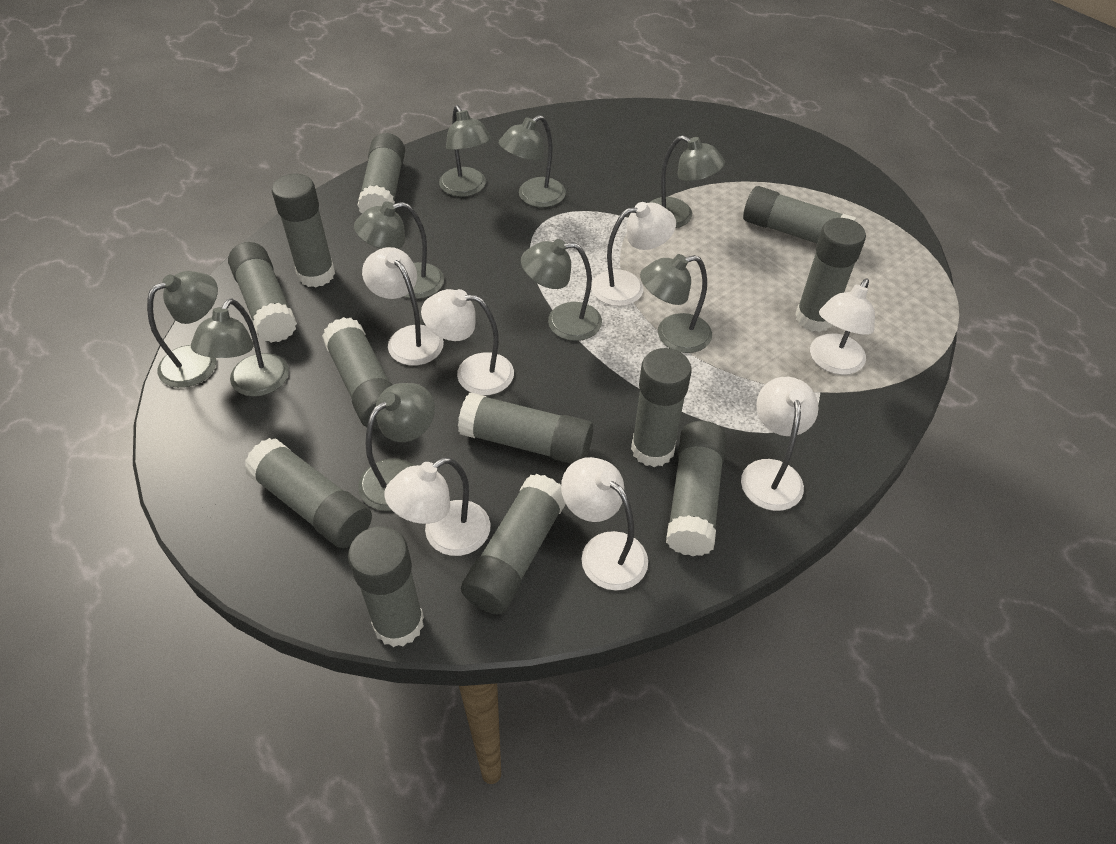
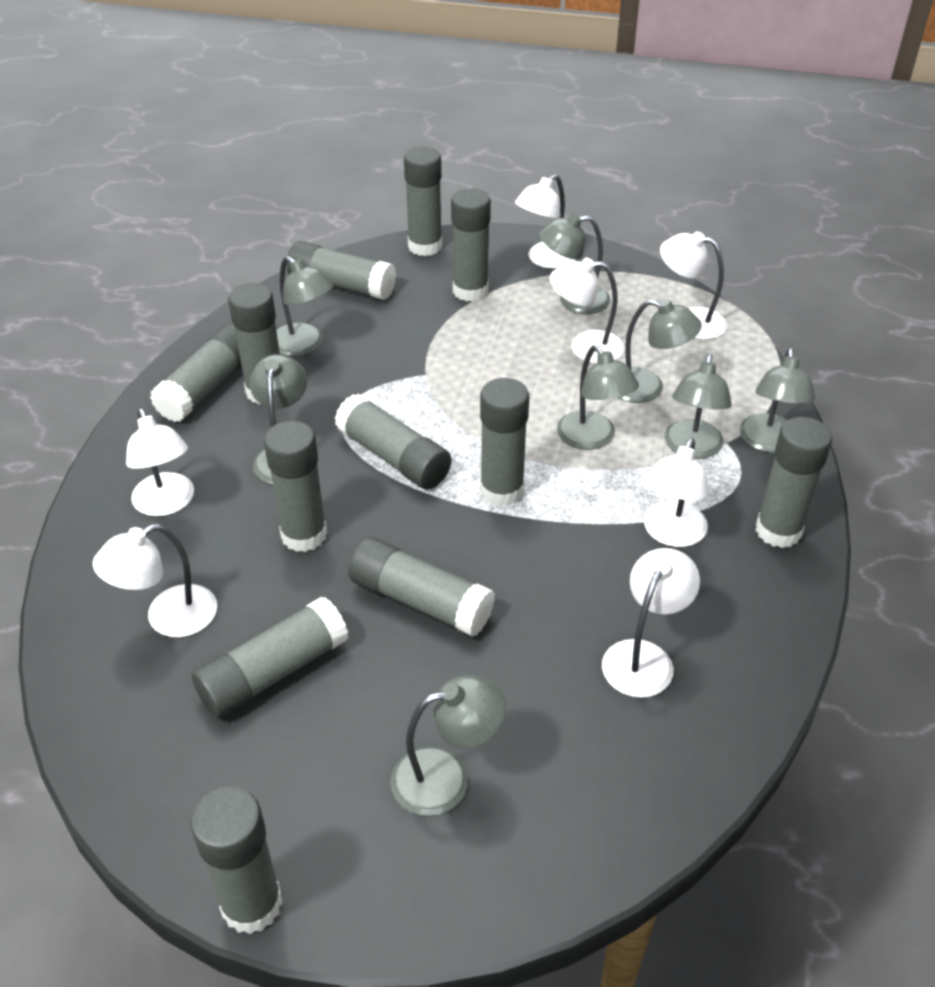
grey lamp: 9 -> 8

